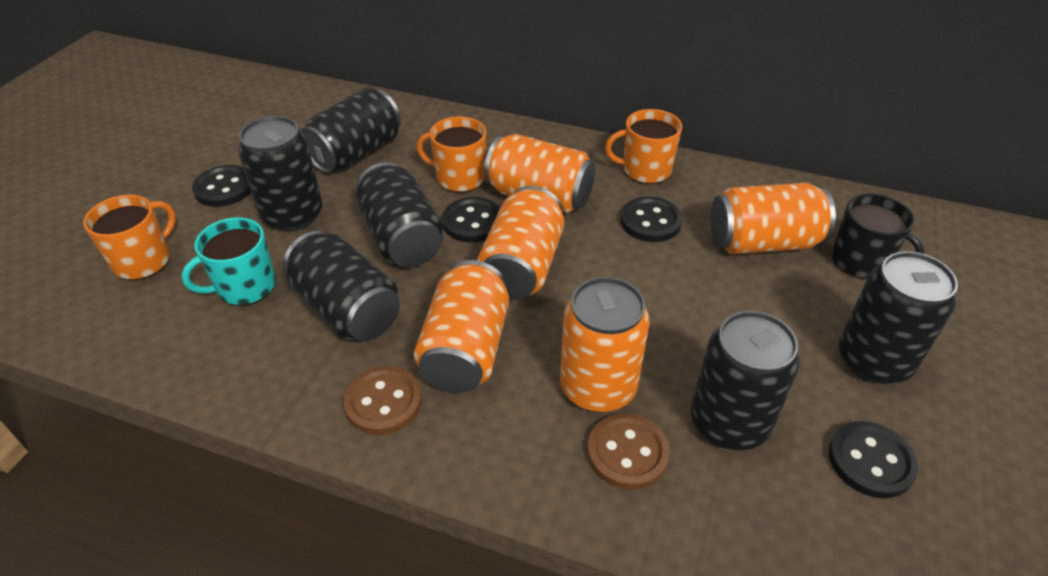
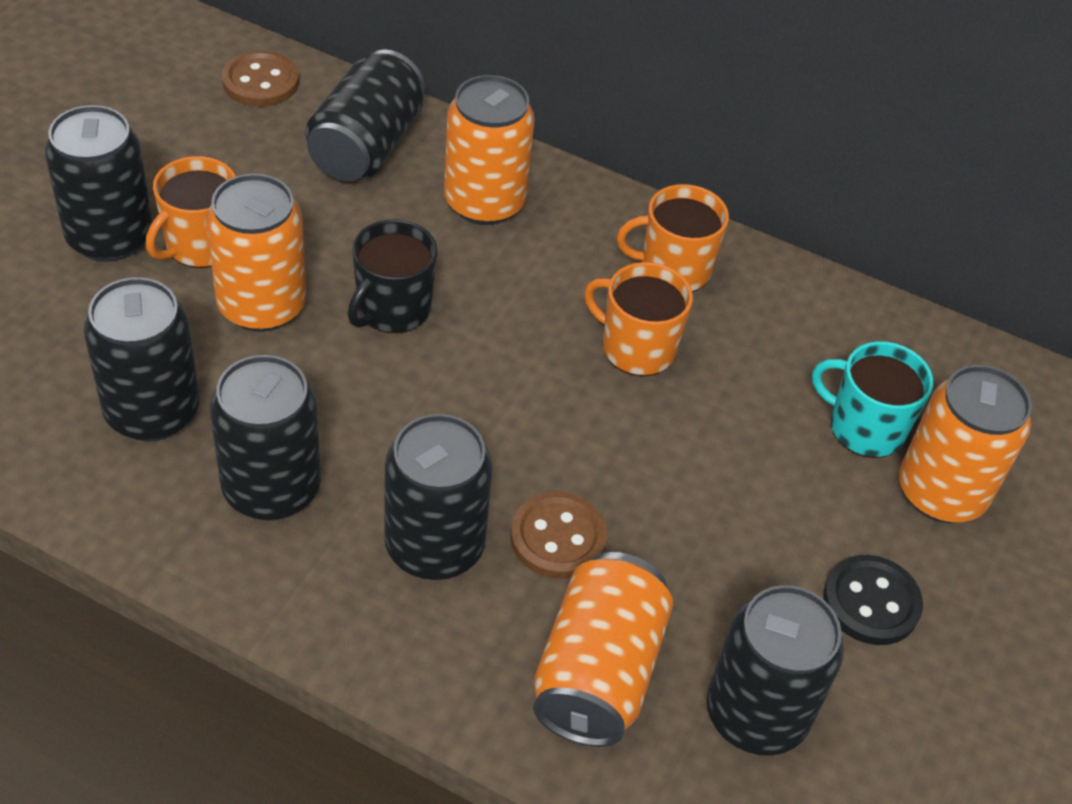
black button: 4 -> 1
orange can: 5 -> 4

